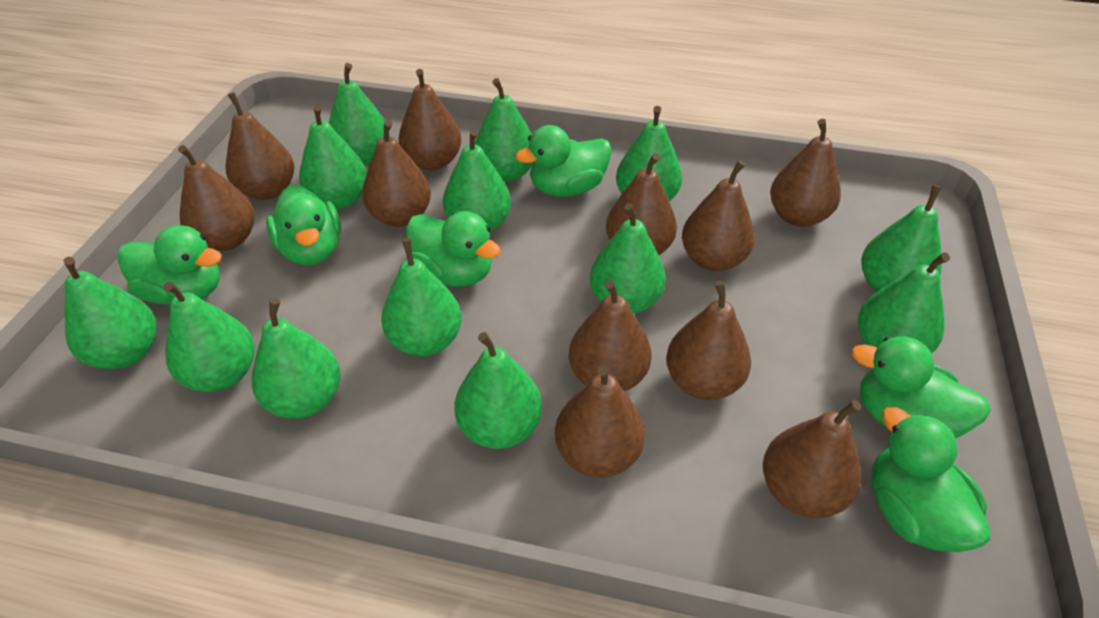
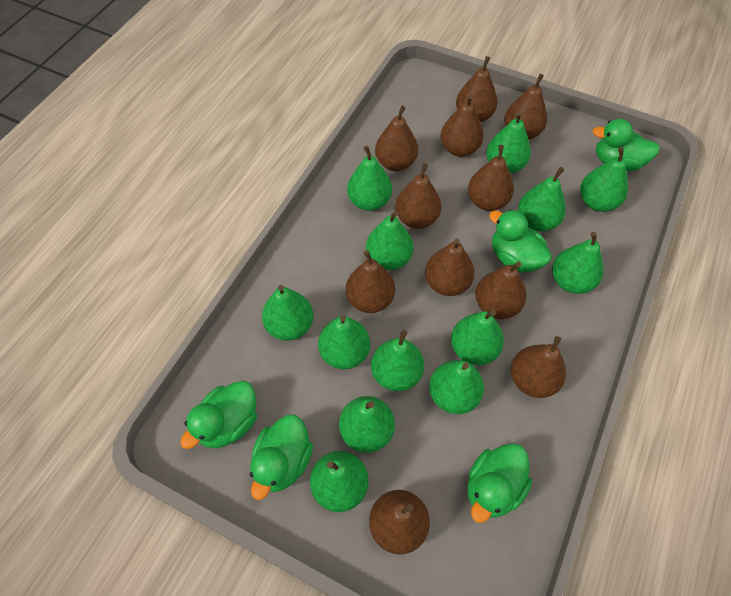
green duck: 6 -> 5

